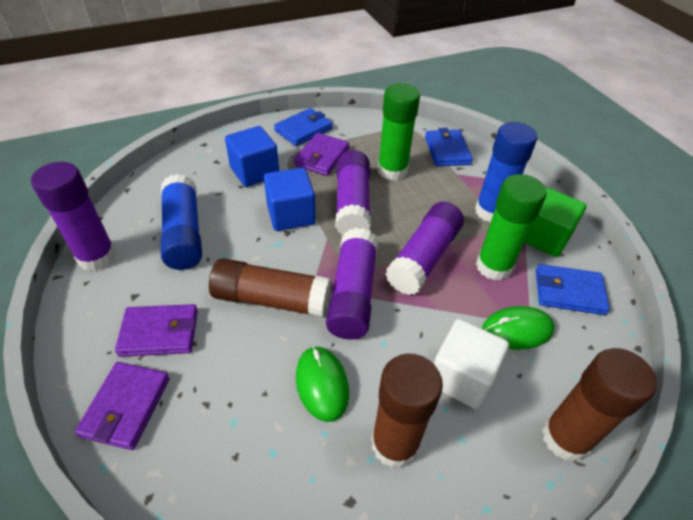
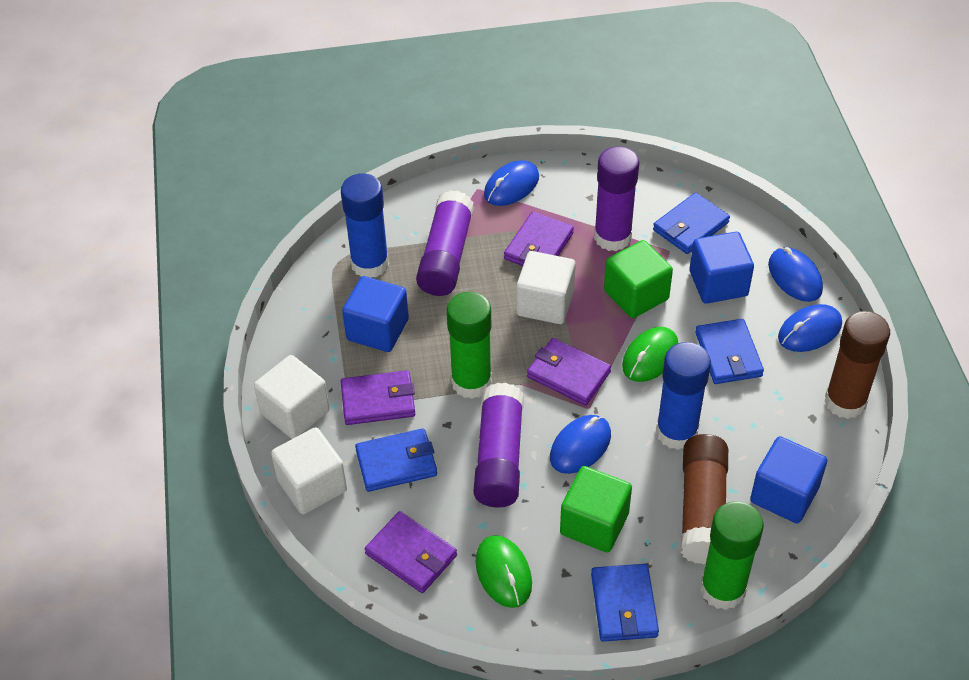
blue cube: 2 -> 3
blue mouse: 0 -> 4
blue wallet: 3 -> 4
brown glue stick: 3 -> 2
green cube: 1 -> 2
purple glue stick: 4 -> 3
purple wallet: 3 -> 4
white cube: 1 -> 3

